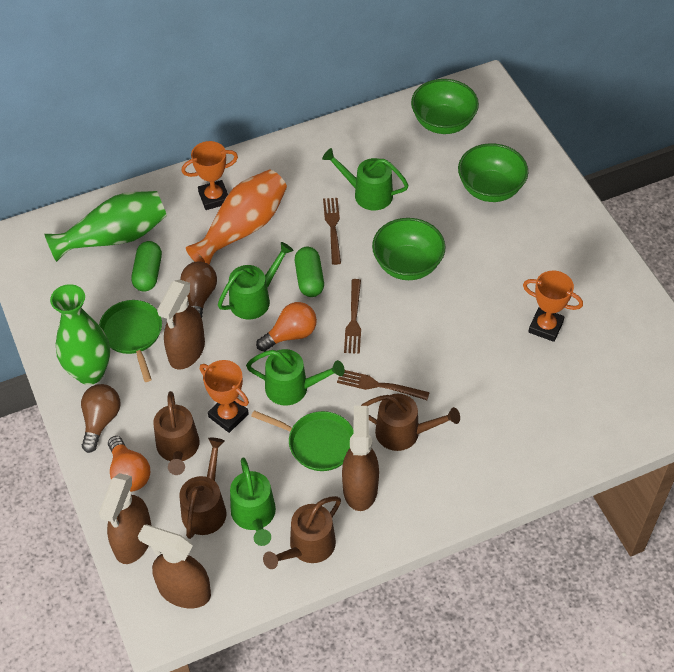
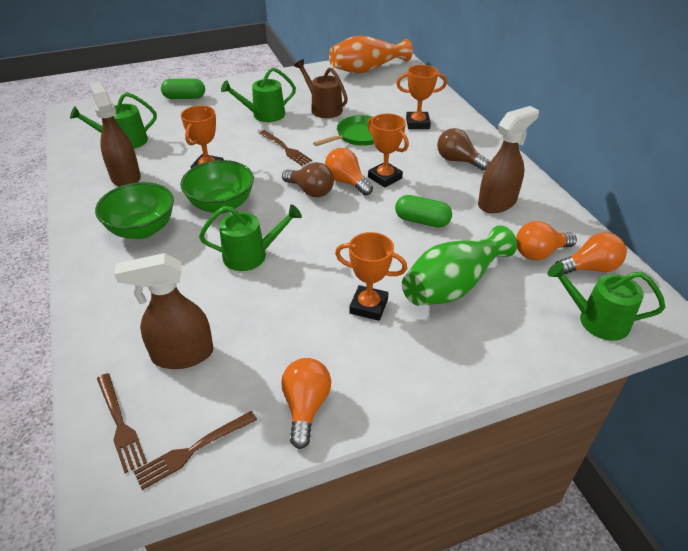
brown spray bottle: 4 -> 3
brown watering can: 4 -> 1
green bowl: 3 -> 2
green pan: 2 -> 1
green vase: 2 -> 1
orange light bulb: 2 -> 4
orange trophy: 3 -> 4

